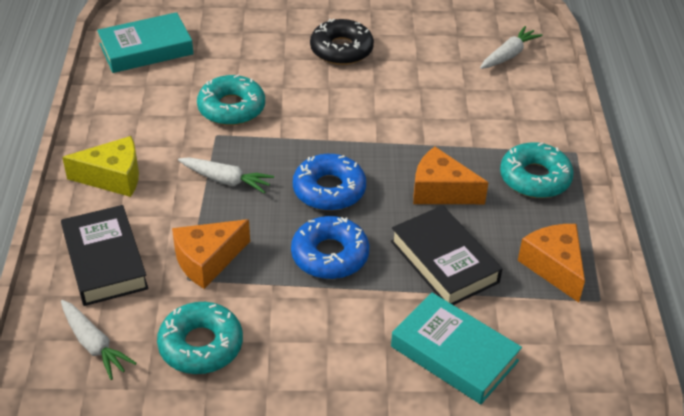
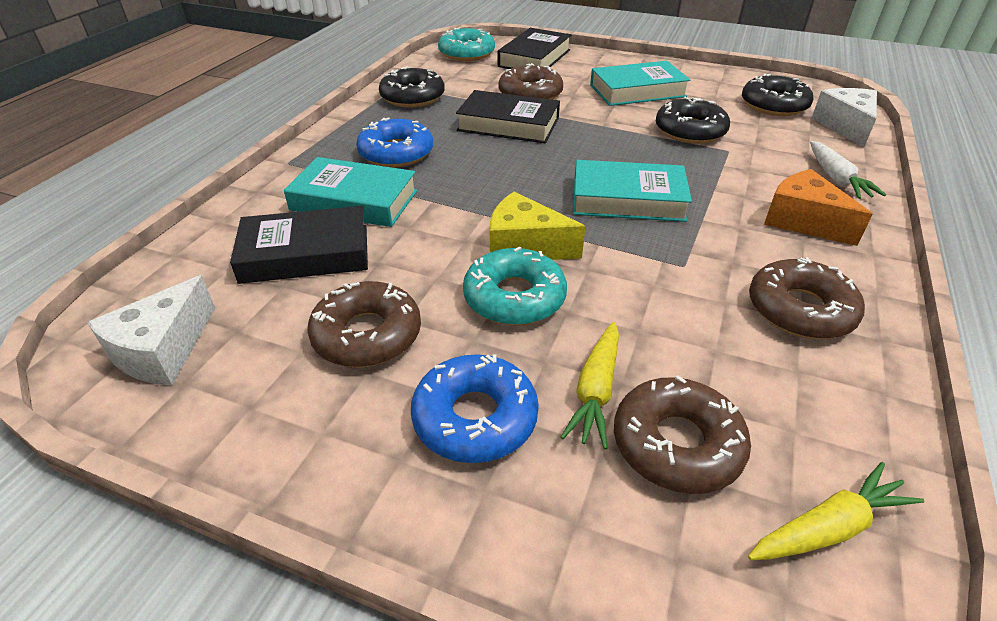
black book: 2 -> 3
black donut: 1 -> 3
brown donut: 0 -> 4
orange cheese: 3 -> 1
turquoise book: 2 -> 3
turquoise donut: 3 -> 2
white carrot: 3 -> 1
white cheese: 0 -> 2
yellow carrot: 0 -> 2

